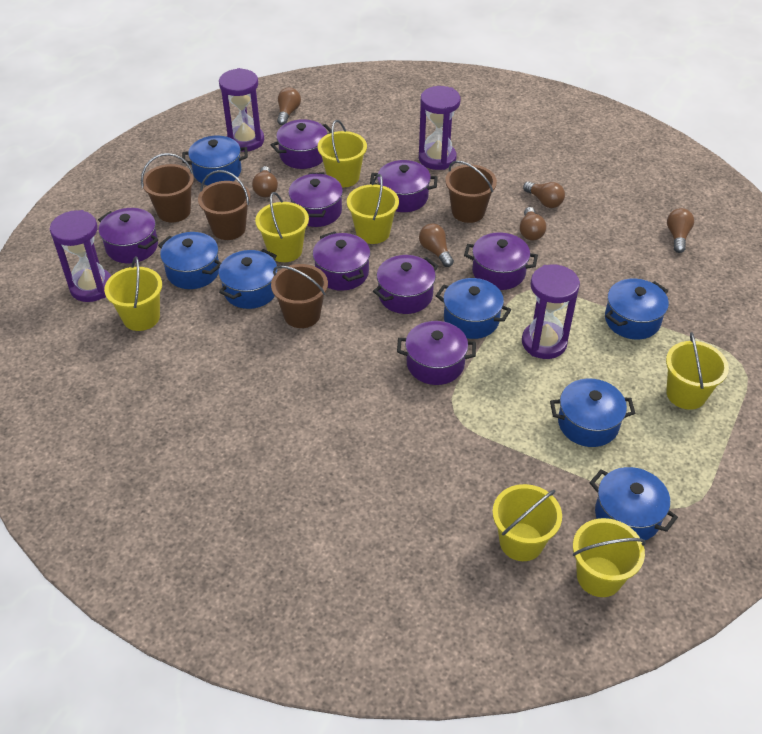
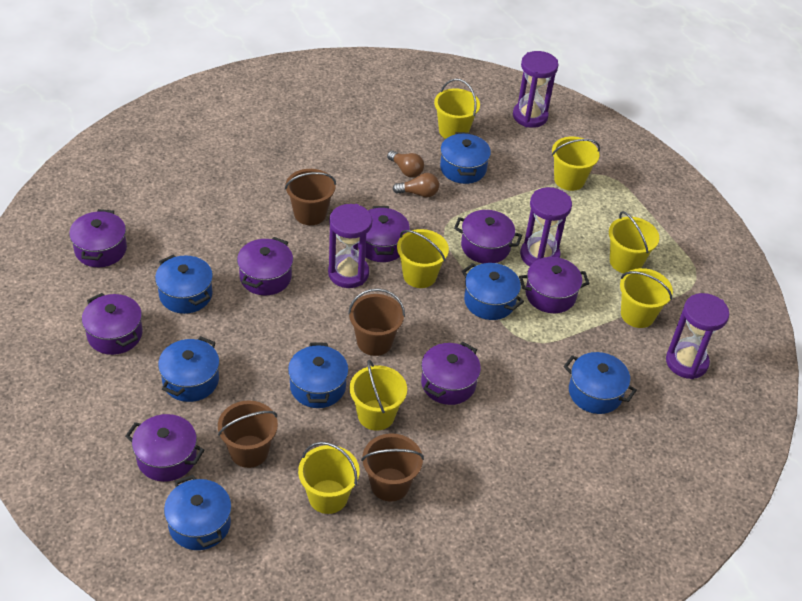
brown light bulb: 6 -> 2

